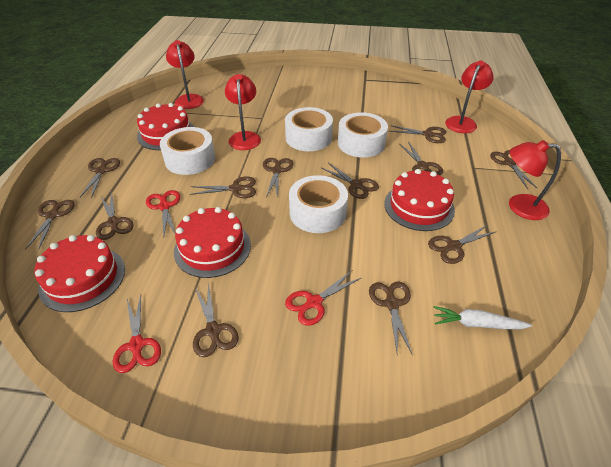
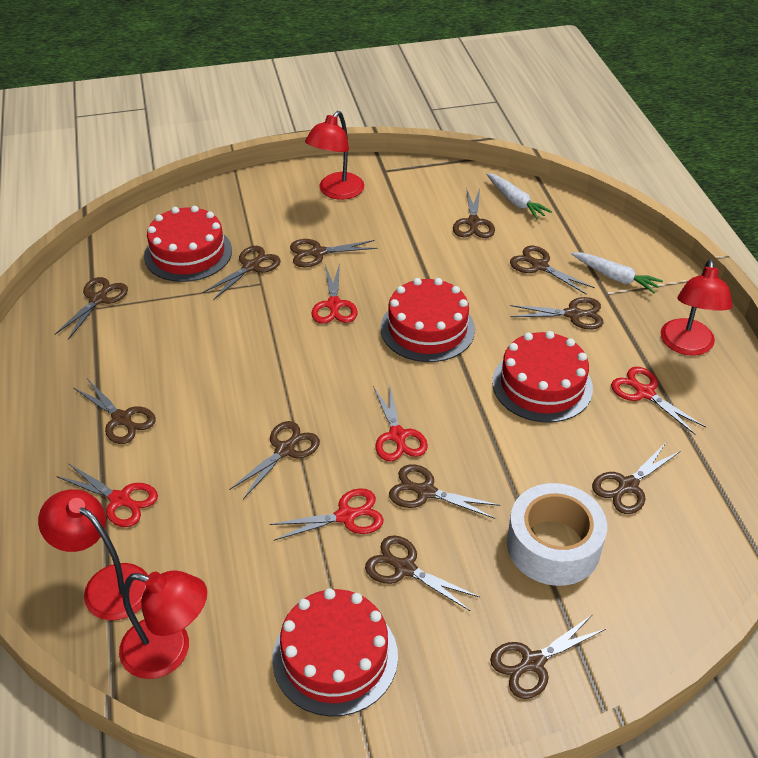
red scissors: 3 -> 5
white carrot: 1 -> 2
white tape: 4 -> 1

